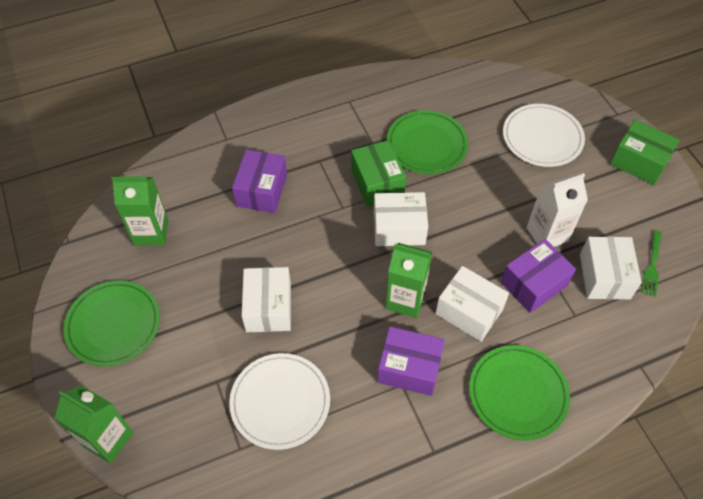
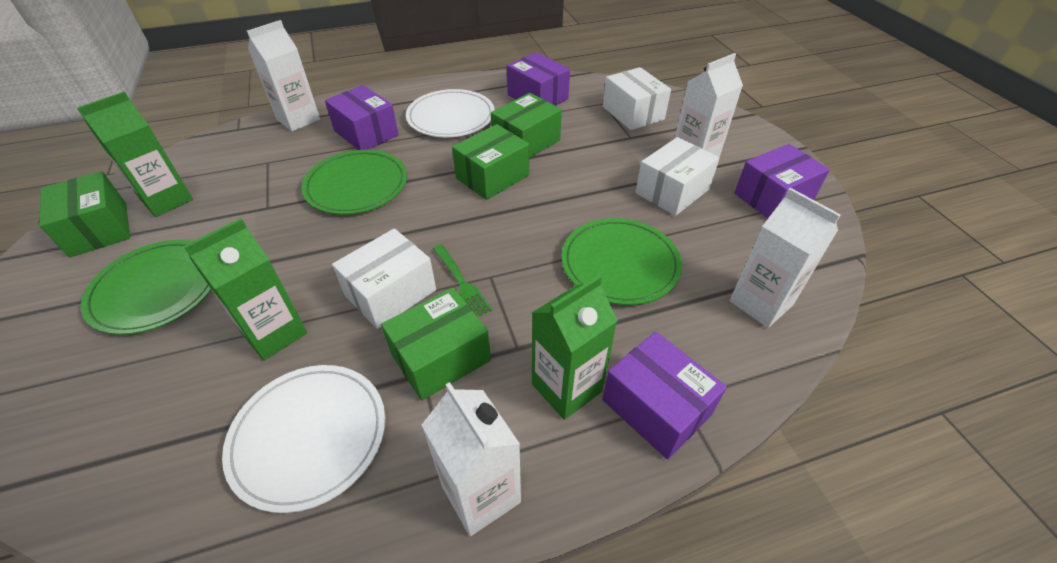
green box: 2 -> 4
purple box: 3 -> 4
white box: 4 -> 3
white carton: 1 -> 4

